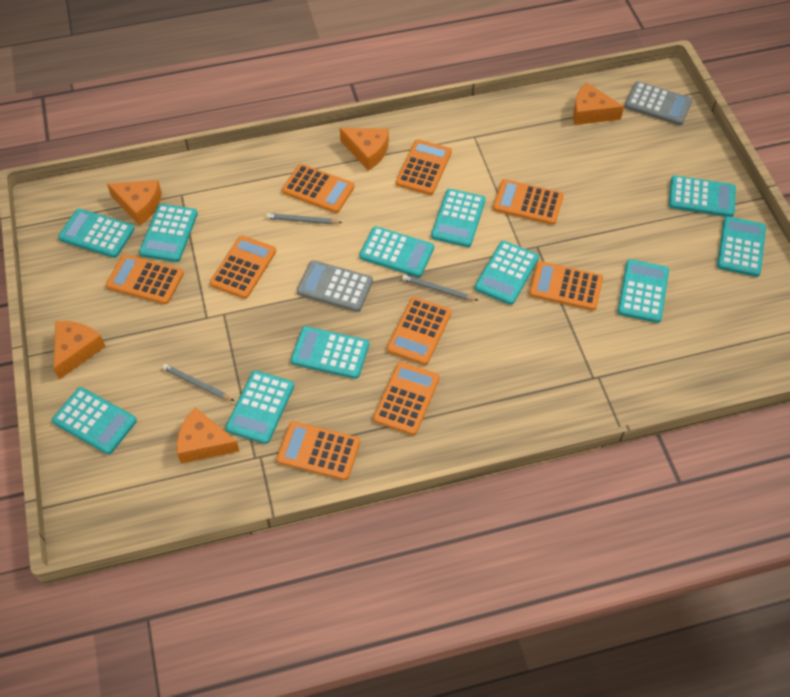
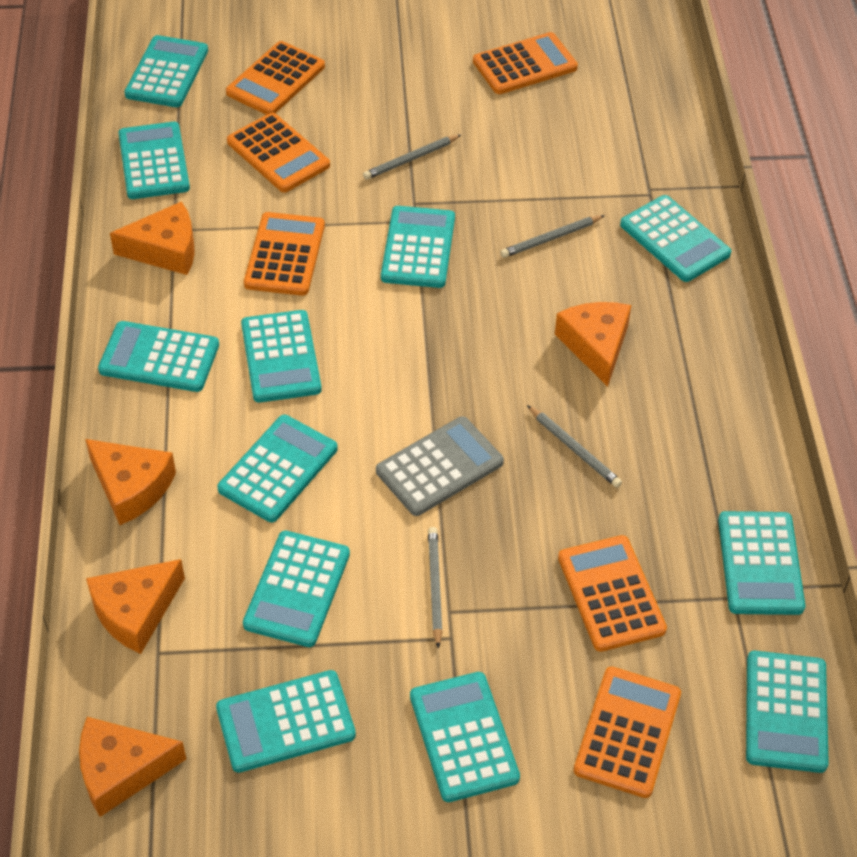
grey calculator: 2 -> 1
grey pencil: 3 -> 4
orange calculator: 9 -> 6
turquoise calculator: 11 -> 12

